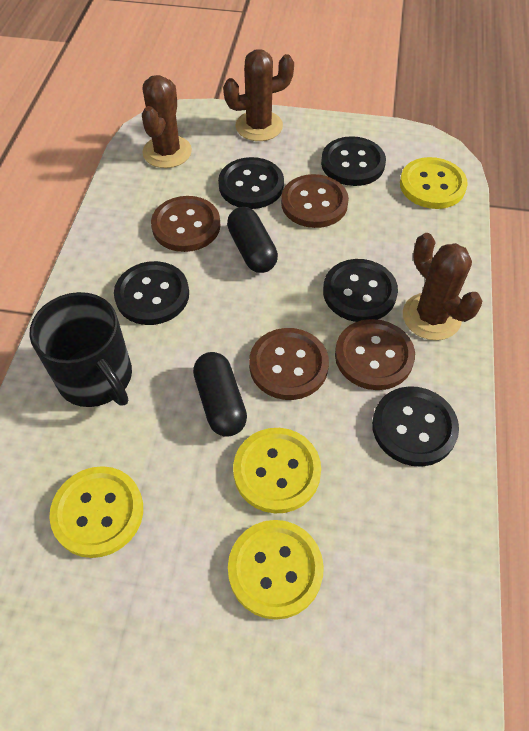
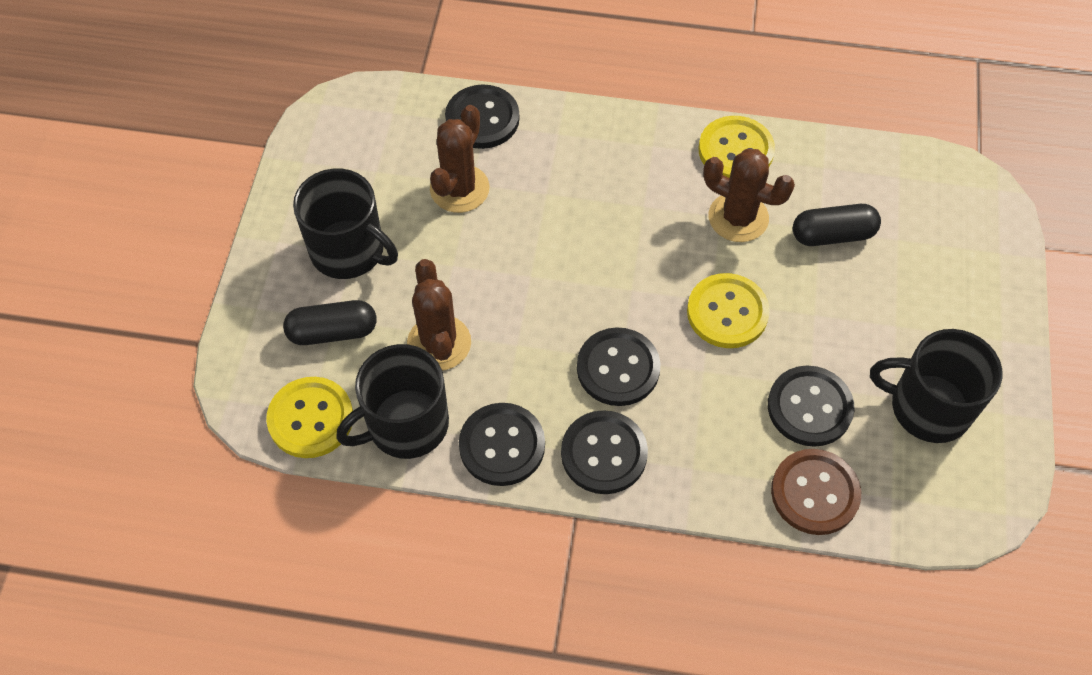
black mug: 1 -> 3
brown button: 4 -> 1
yellow button: 4 -> 3

